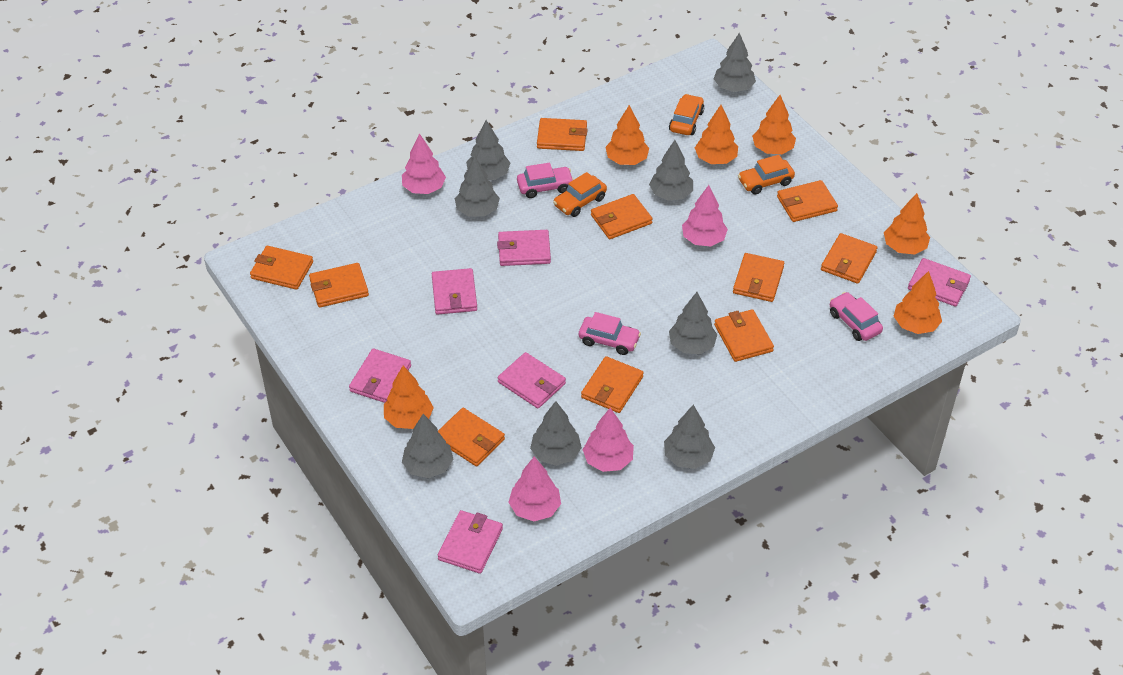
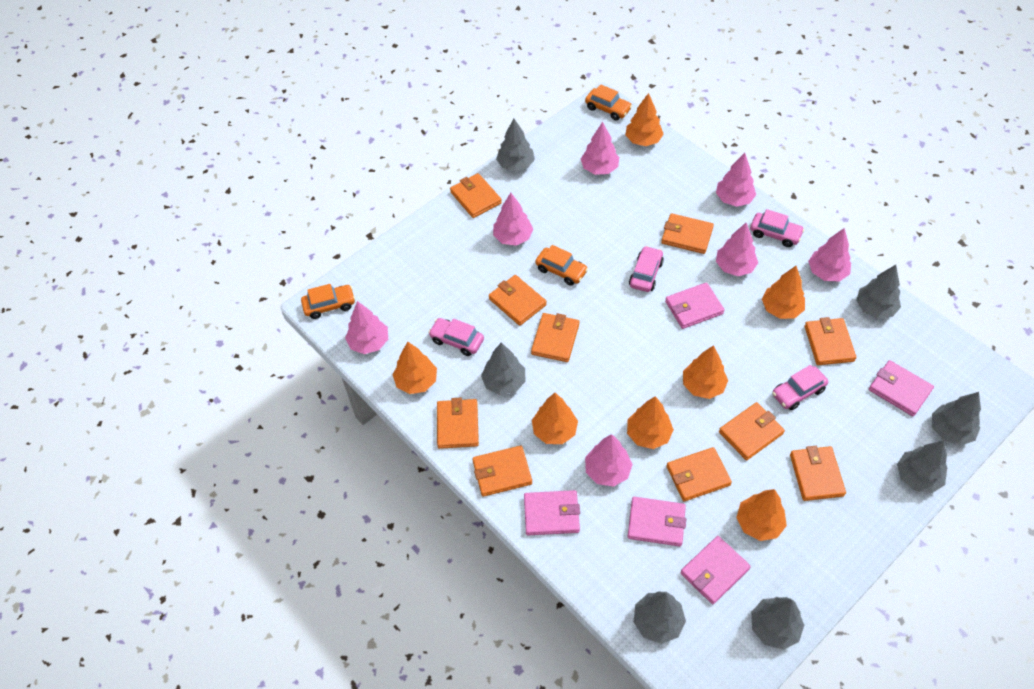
grey tree: 8 -> 7
orange tree: 6 -> 7
pink car: 3 -> 4
pink tree: 4 -> 7
pink wallet: 6 -> 5

